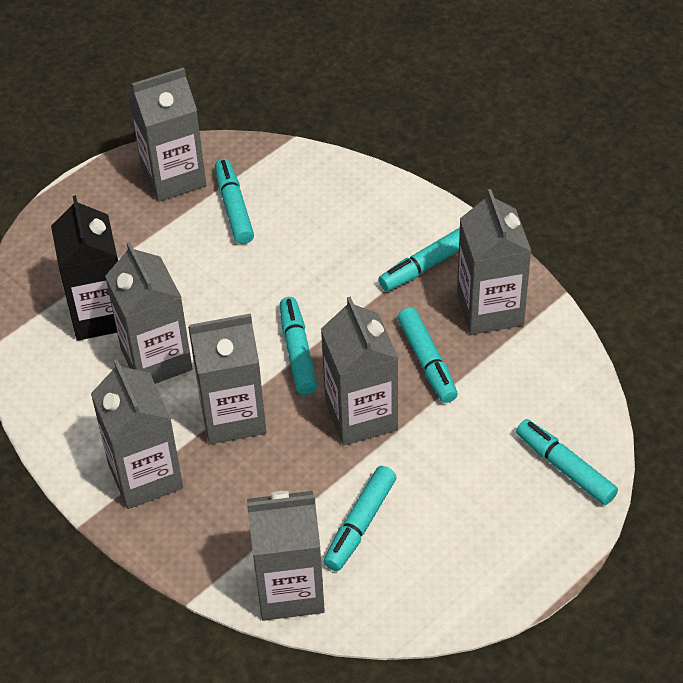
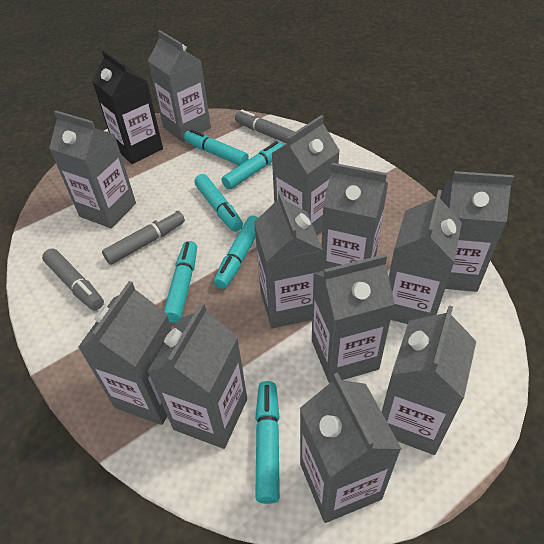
grey carton: 7 -> 12
grey marker: 0 -> 3

